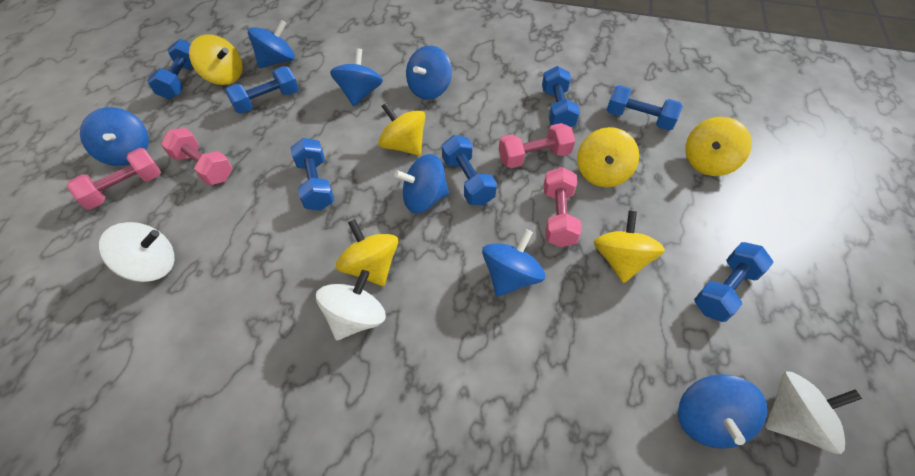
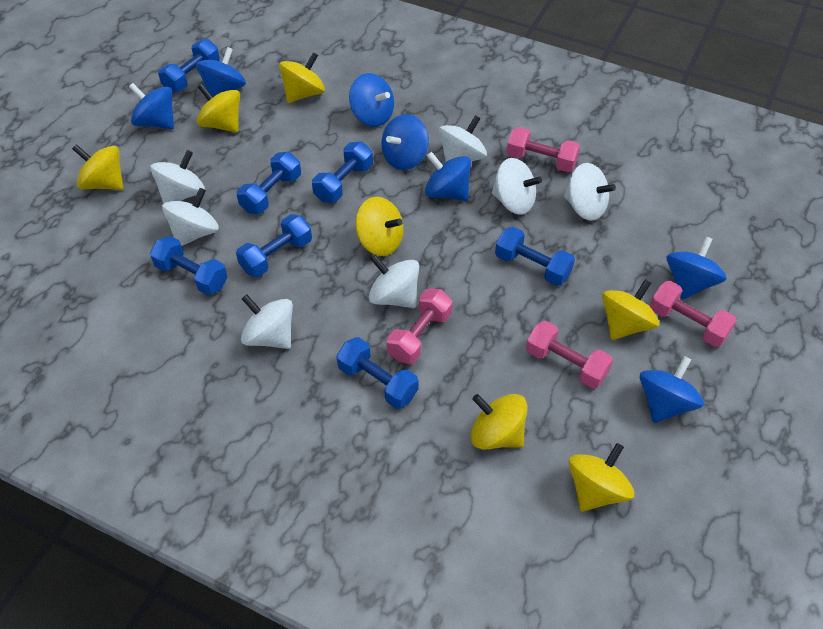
white spinning top: 3 -> 7
yellow spinning top: 6 -> 7

